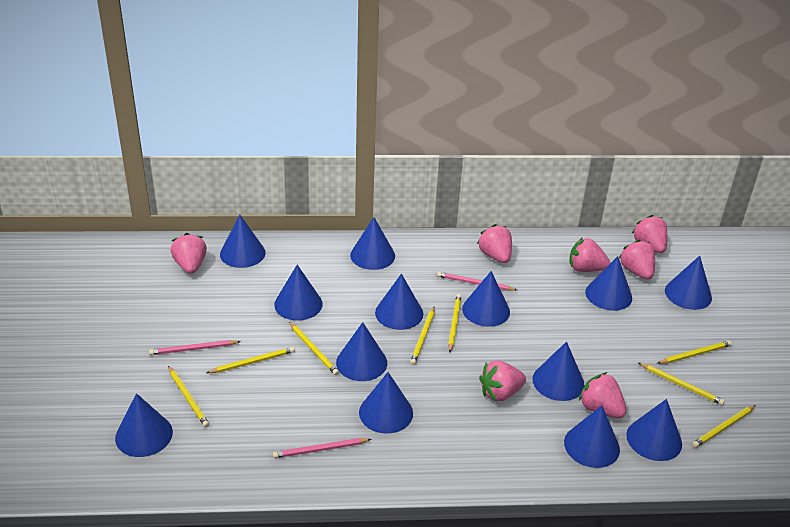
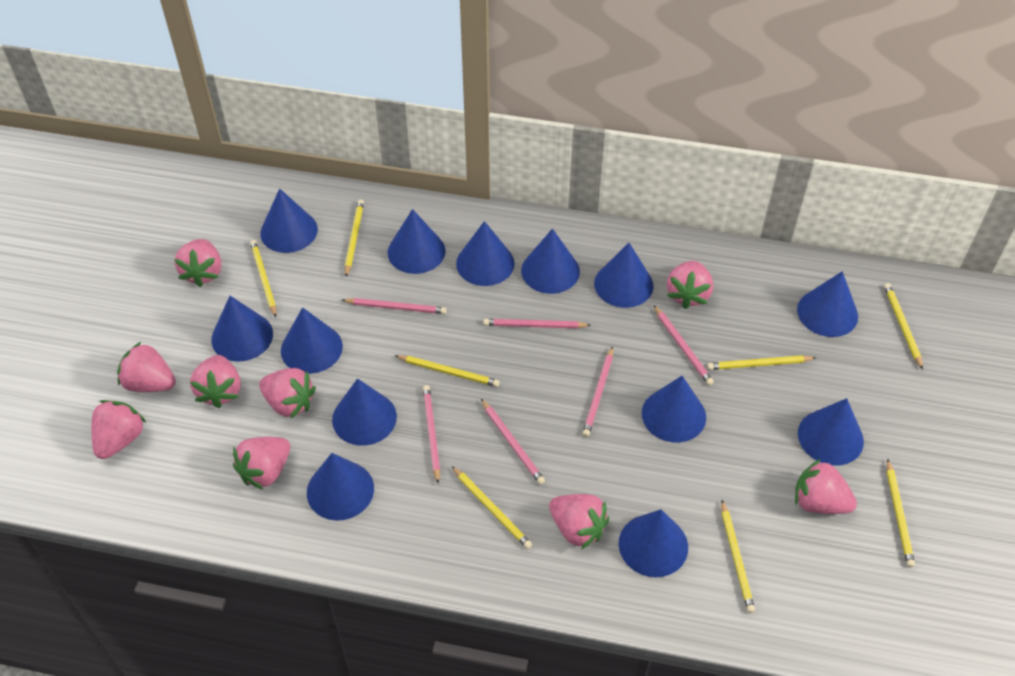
pink pencil: 3 -> 6
pink strawberry: 7 -> 9

